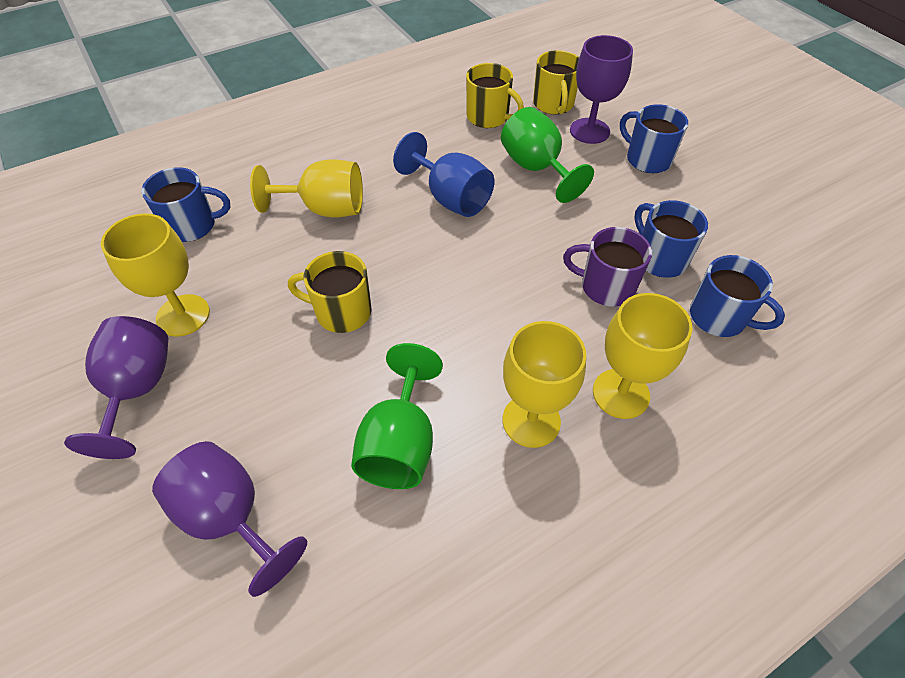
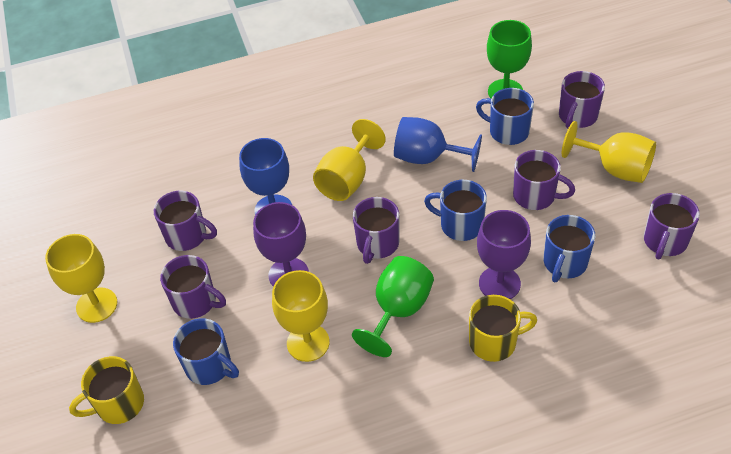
blue goblet: 1 -> 2
purple goblet: 3 -> 2
purple mug: 1 -> 6
yellow mug: 3 -> 2

